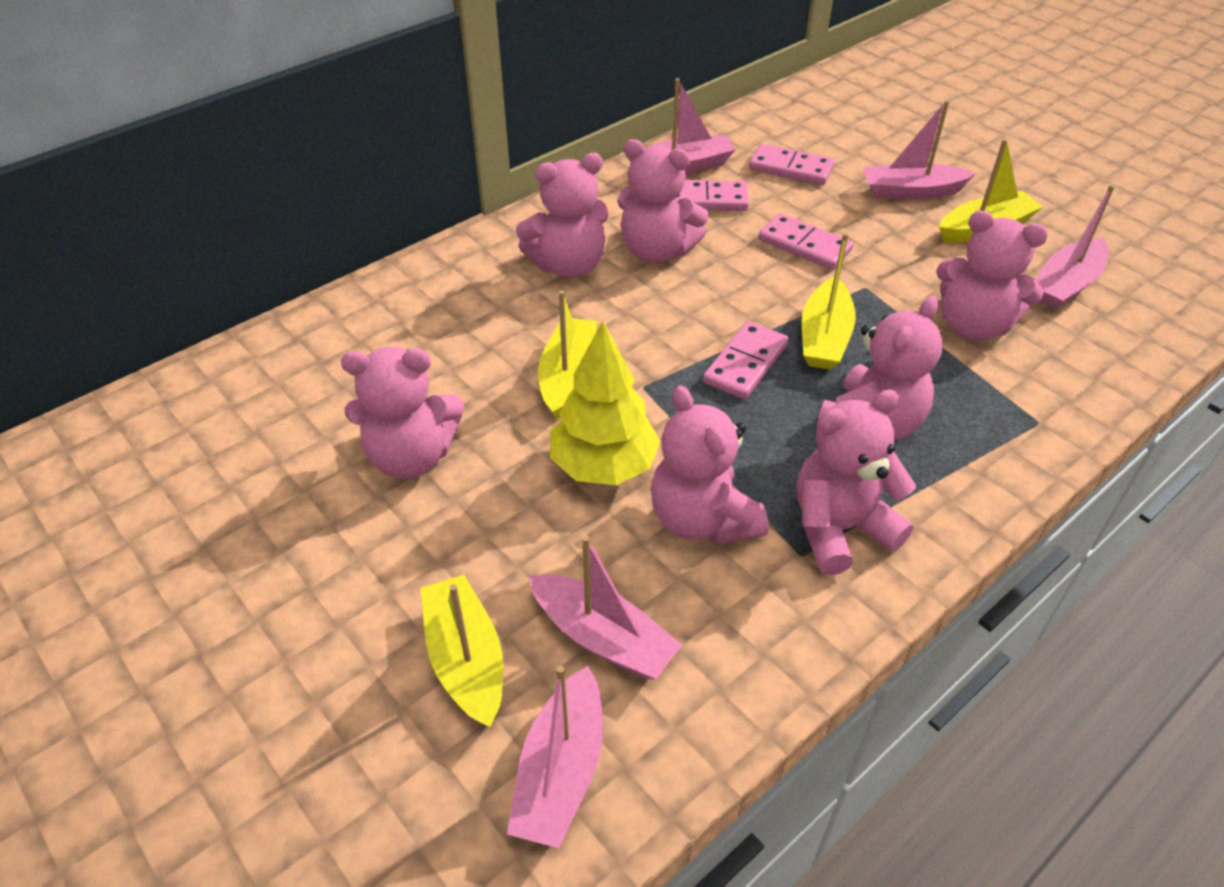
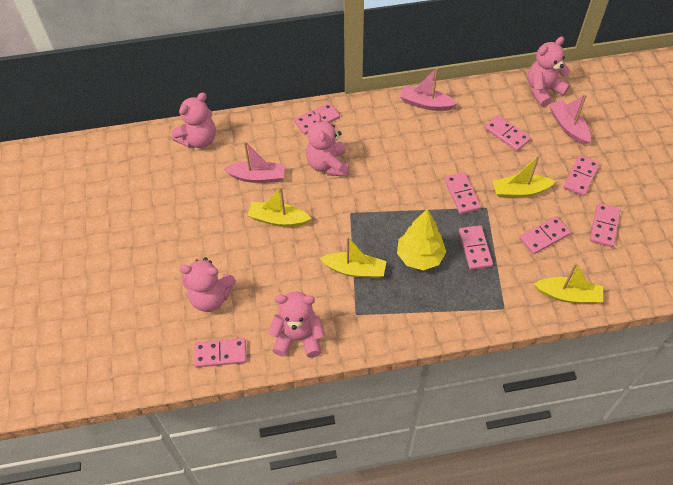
pink boat: 5 -> 3
pink domino: 4 -> 8
pink teddy bear: 7 -> 5

